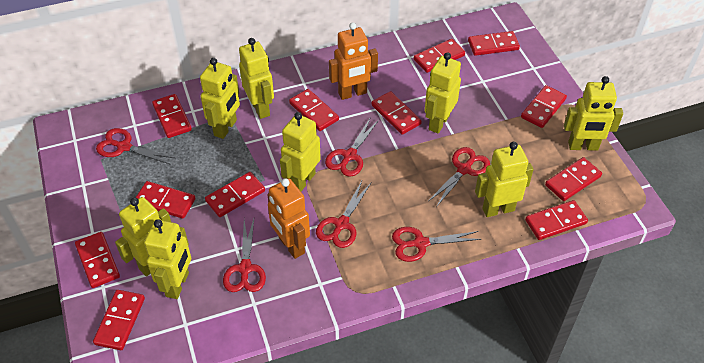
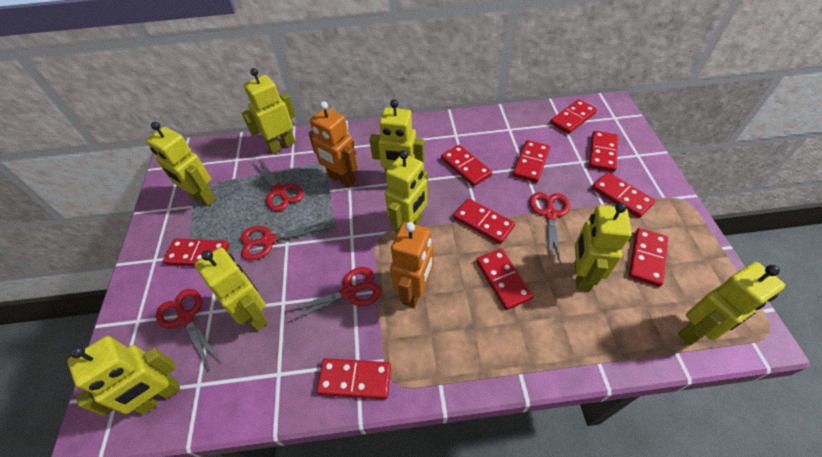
red domino: 12 -> 10
red scissors: 6 -> 5

